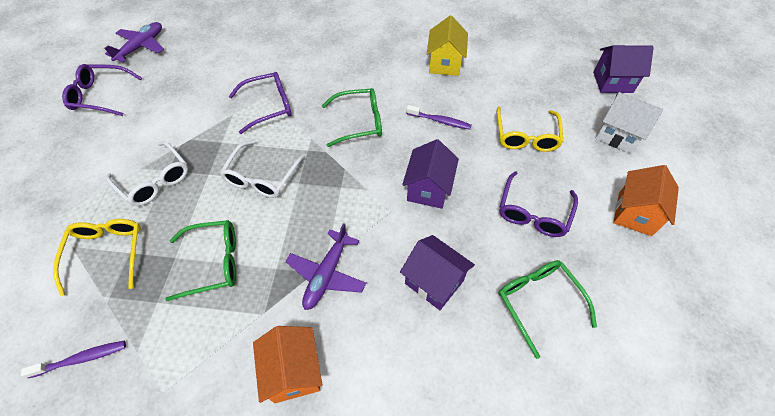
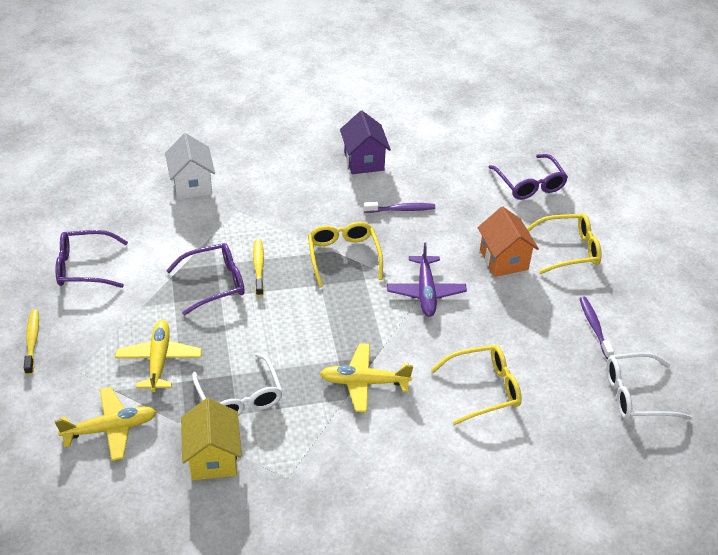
green glasses: 3 -> 0
orange house: 2 -> 1
purple house: 3 -> 1
purple plane: 2 -> 1
yellow glasses: 2 -> 3
yellow plane: 0 -> 3
yellow toothbrush: 0 -> 2

